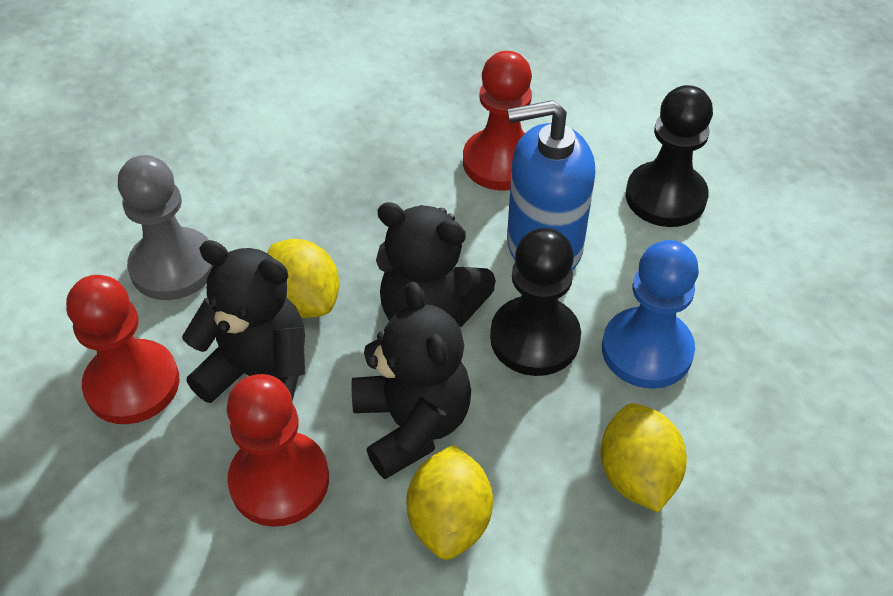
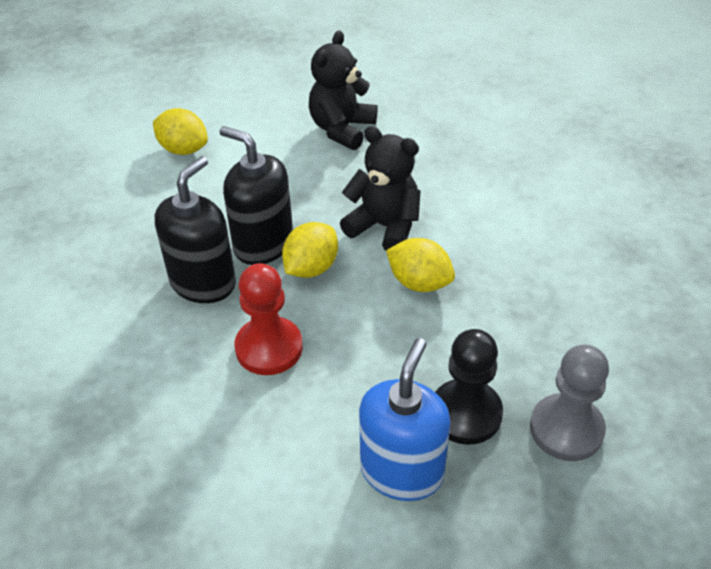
black pawn: 2 -> 1
black soap dispenser: 0 -> 2
black teddy bear: 3 -> 2
blue pawn: 1 -> 0
red pawn: 3 -> 1

